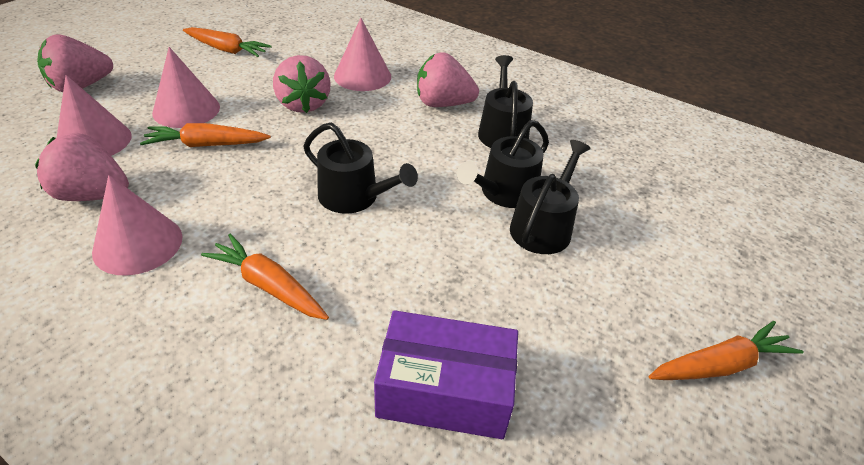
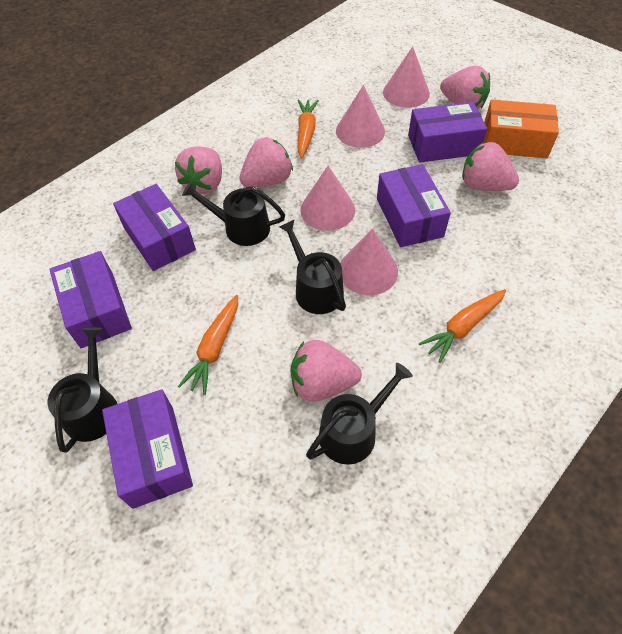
orange box: 0 -> 1
orange carrot: 4 -> 3
pink strawberry: 4 -> 5
purple box: 1 -> 5

